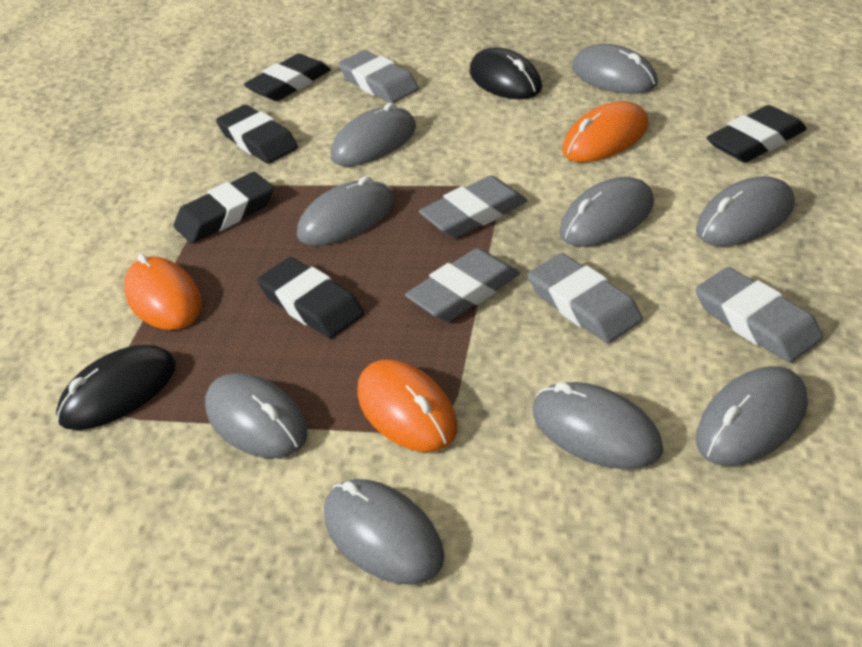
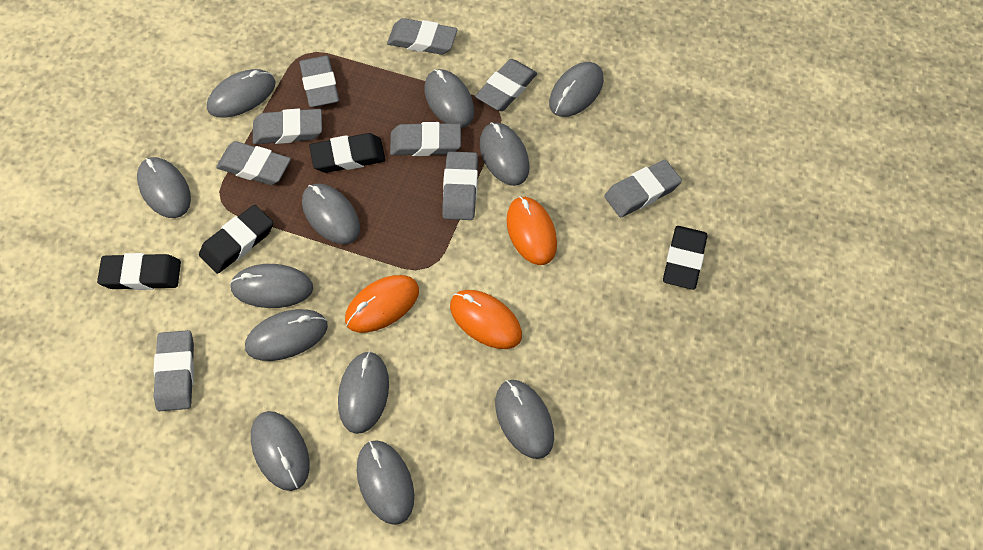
black eraser: 5 -> 4
black mouse: 2 -> 0
grey eraser: 5 -> 9
grey mouse: 9 -> 12

